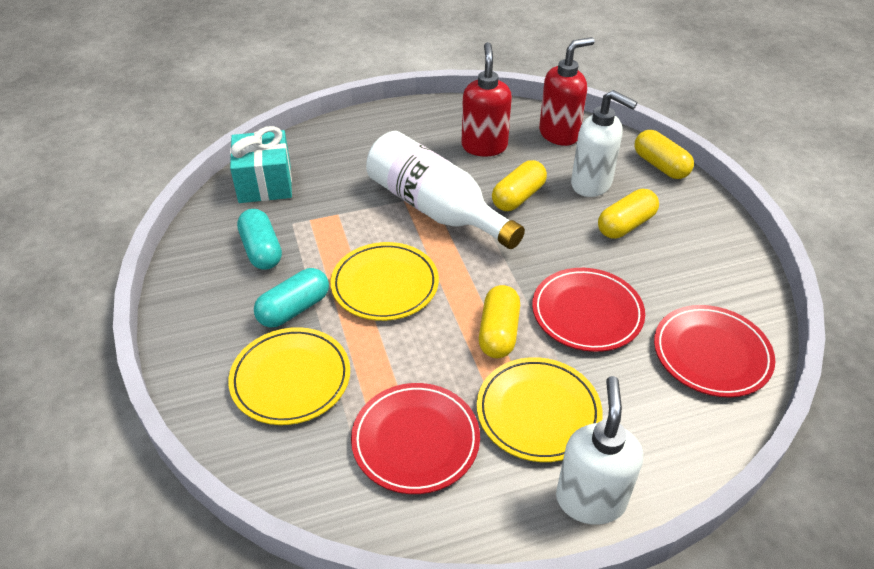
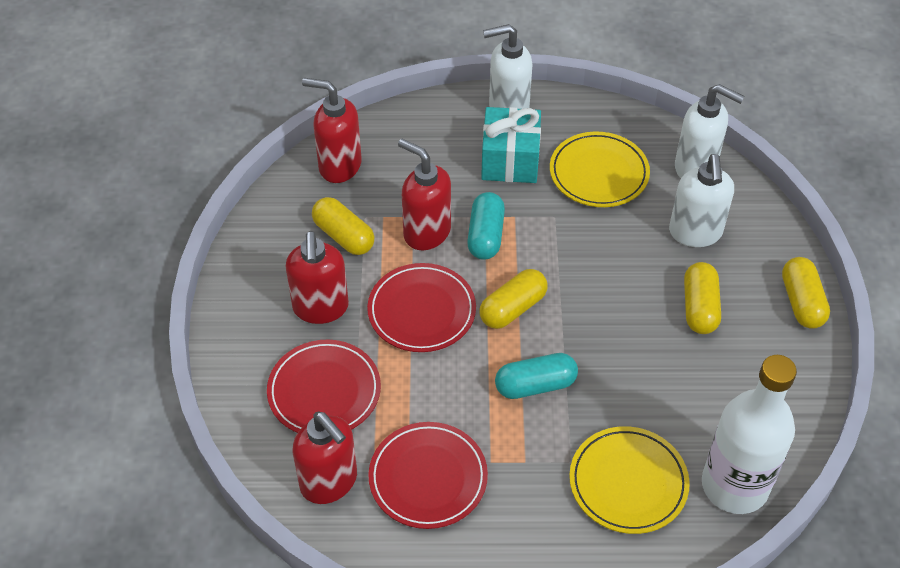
red soap dispenser: 2 -> 4
white soap dispenser: 2 -> 3
yellow plate: 3 -> 2

